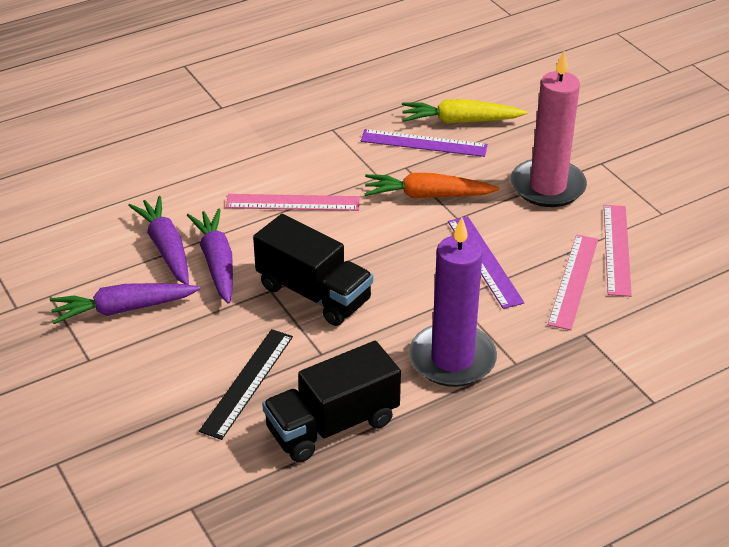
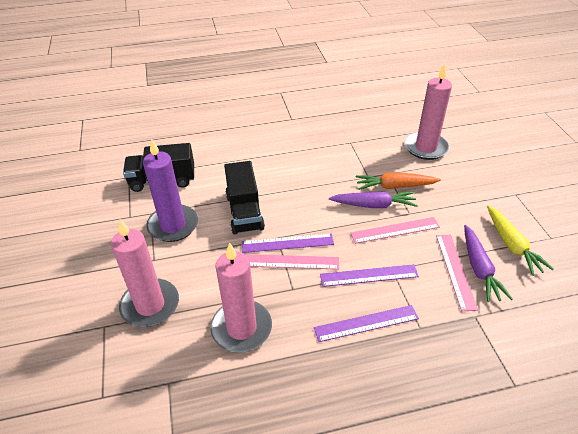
black ruler: 1 -> 0
pink candle: 1 -> 3
purple carrot: 3 -> 2
purple ruler: 2 -> 3

